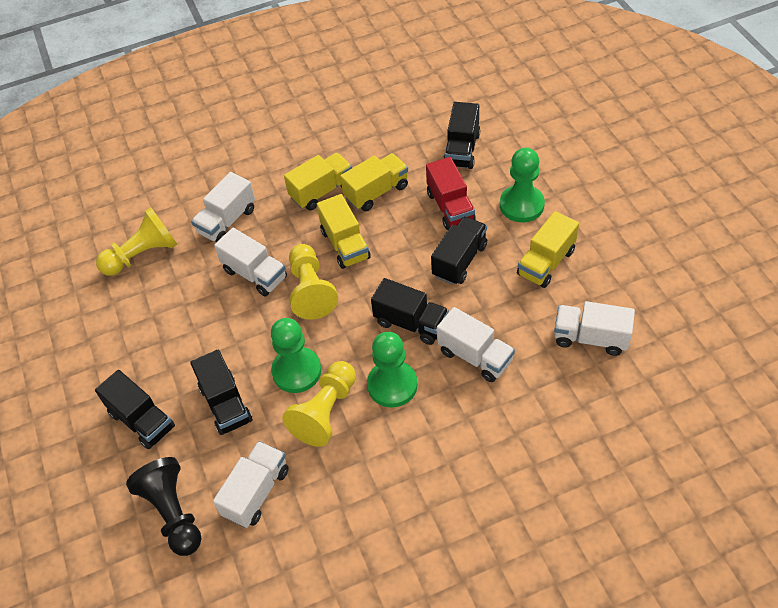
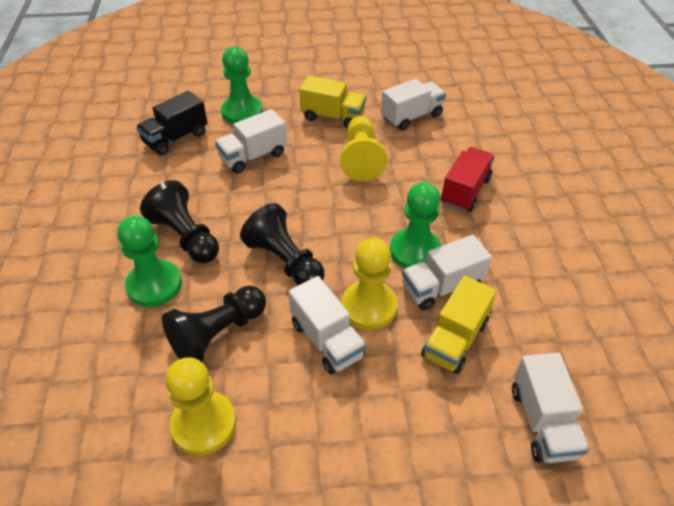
black pawn: 1 -> 3
black truck: 5 -> 1
yellow truck: 4 -> 2

